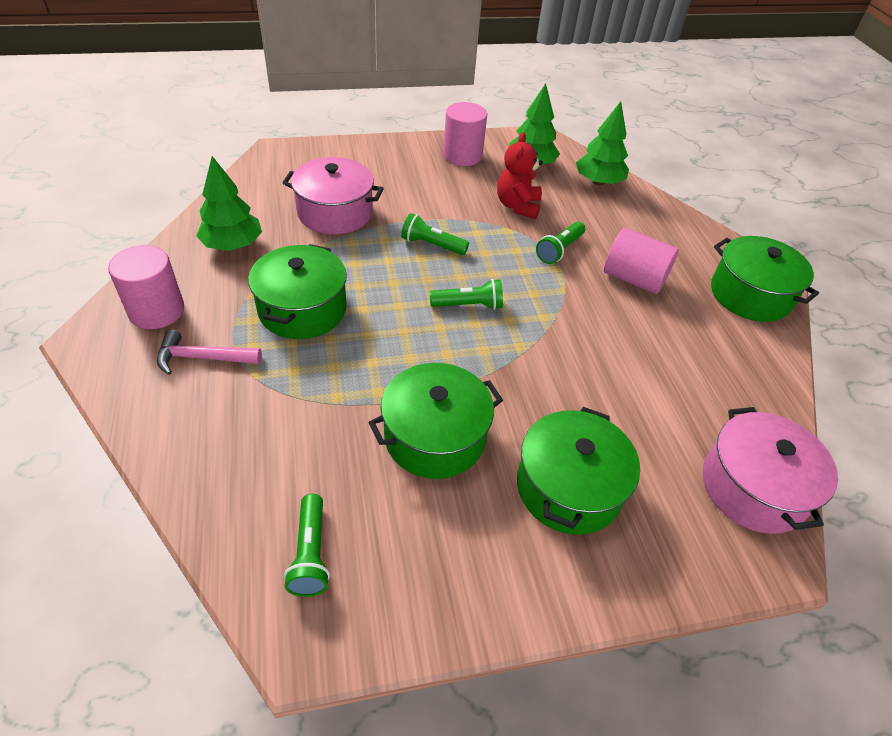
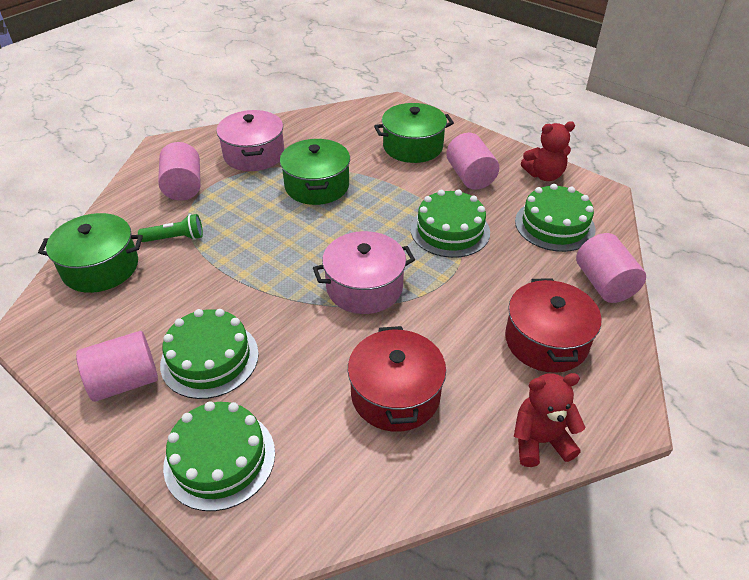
green cake: 0 -> 4
green flashlight: 4 -> 1
green pot: 4 -> 3
green tree: 3 -> 0
pink cylinder: 3 -> 4
pink hammer: 1 -> 0
red pot: 0 -> 2
red teddy bear: 1 -> 2

